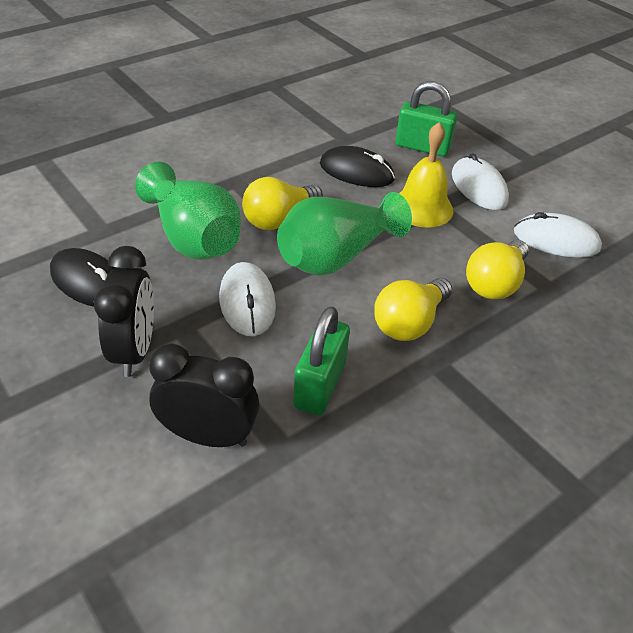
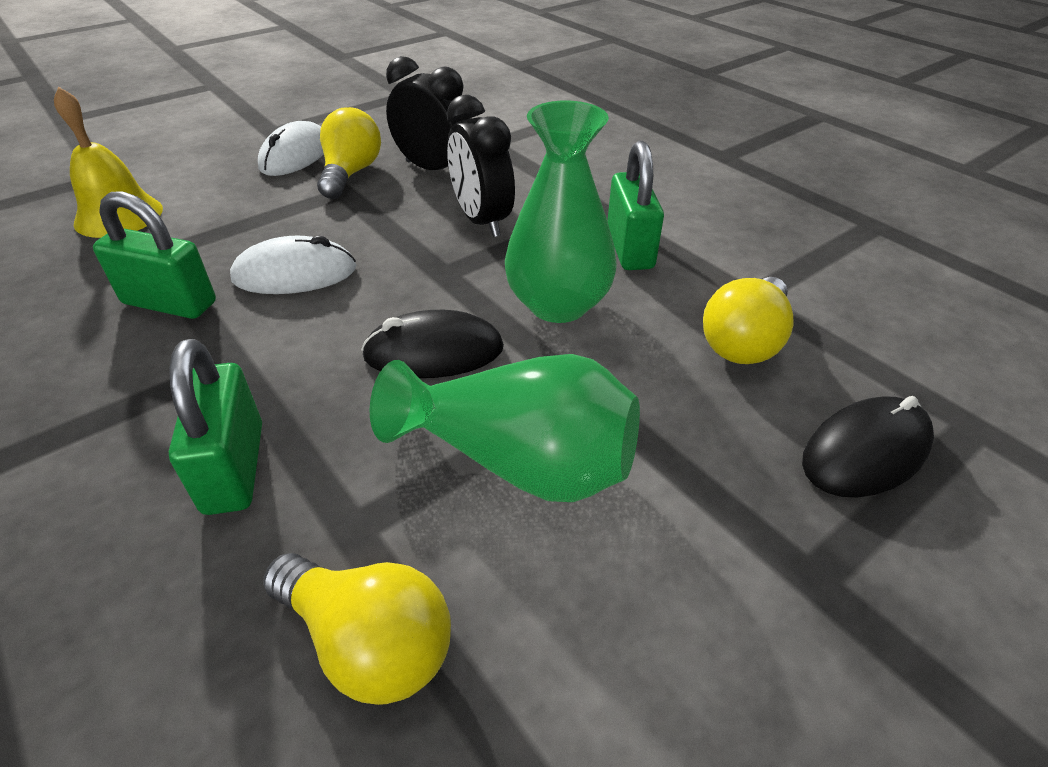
green padlock: 2 -> 3
white mouse: 3 -> 2

